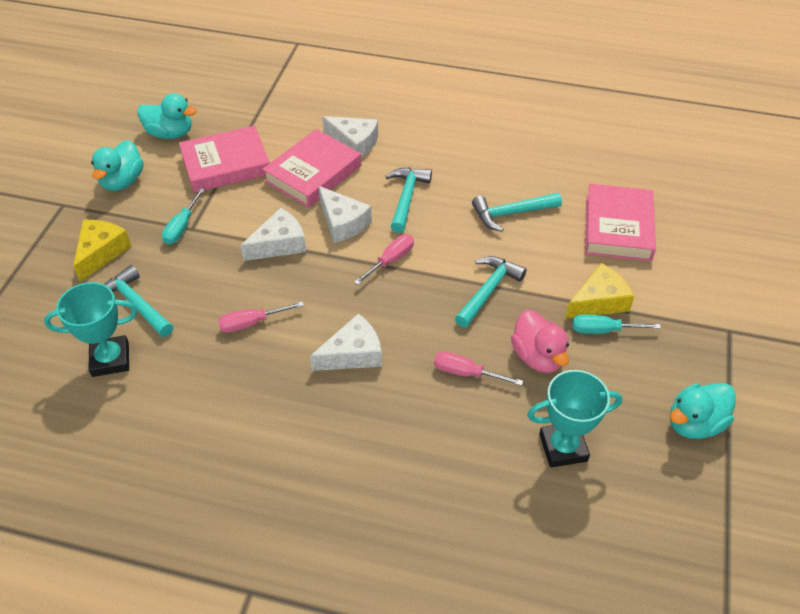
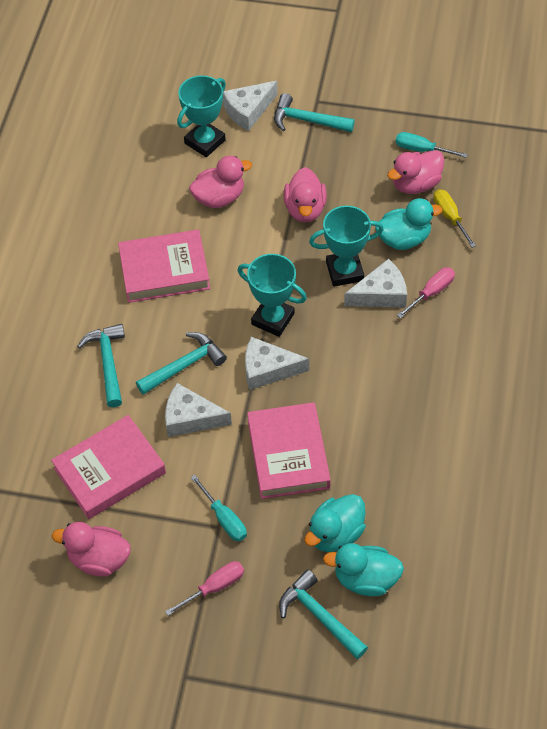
pink duck: 1 -> 4
pink screwdriver: 3 -> 2
turquoise trophy: 2 -> 3
yellow cheese: 2 -> 0
yellow screwdriver: 0 -> 1

